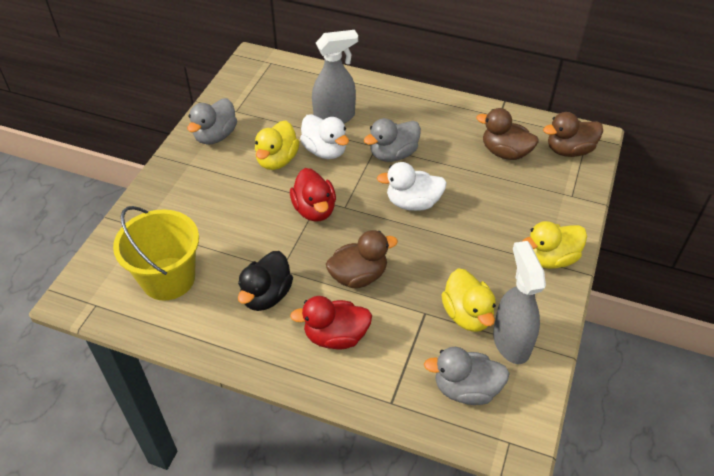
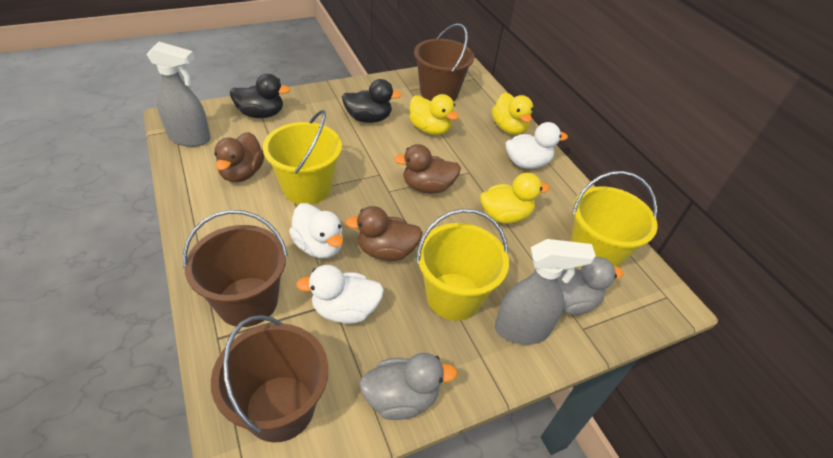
black duck: 1 -> 2
brown bucket: 0 -> 3
grey duck: 3 -> 2
red duck: 2 -> 0
white duck: 2 -> 3
yellow bucket: 1 -> 3

